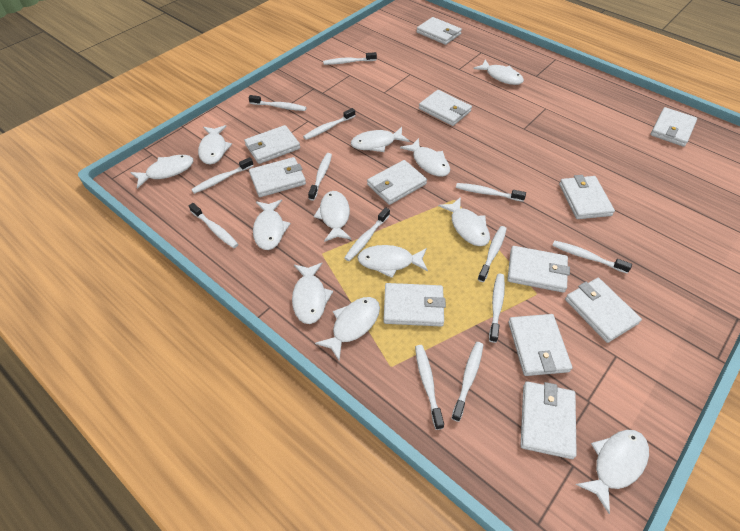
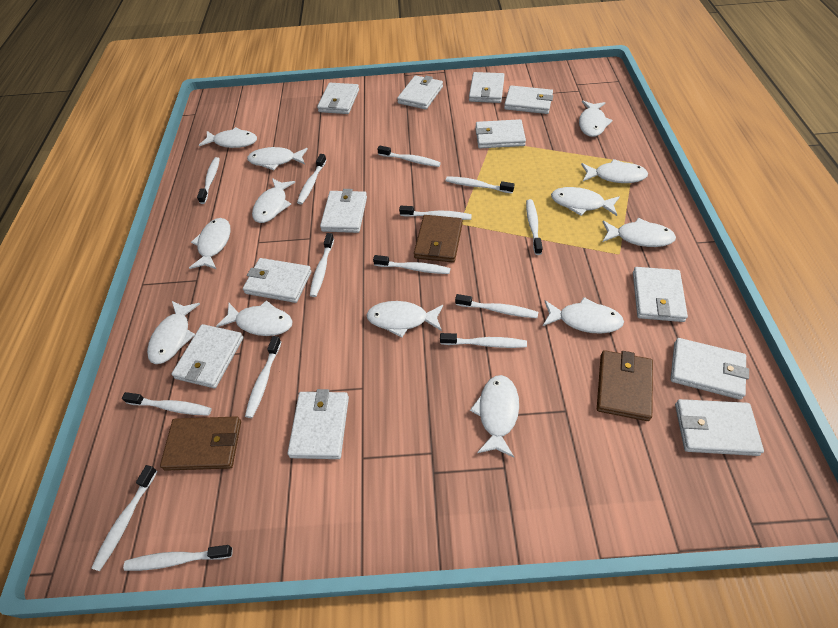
brown wallet: 0 -> 3
white fish: 12 -> 13
white toothbrush: 13 -> 14

